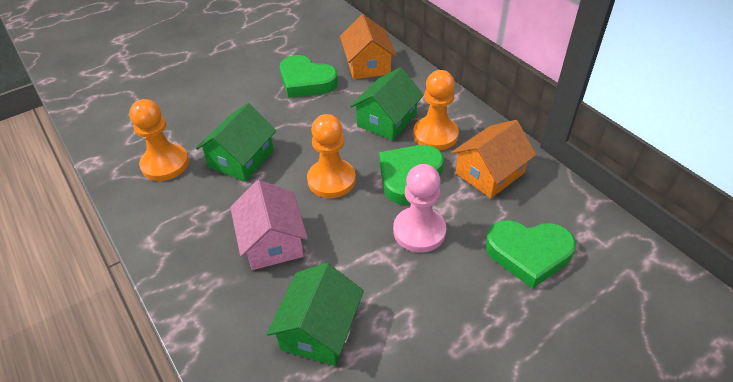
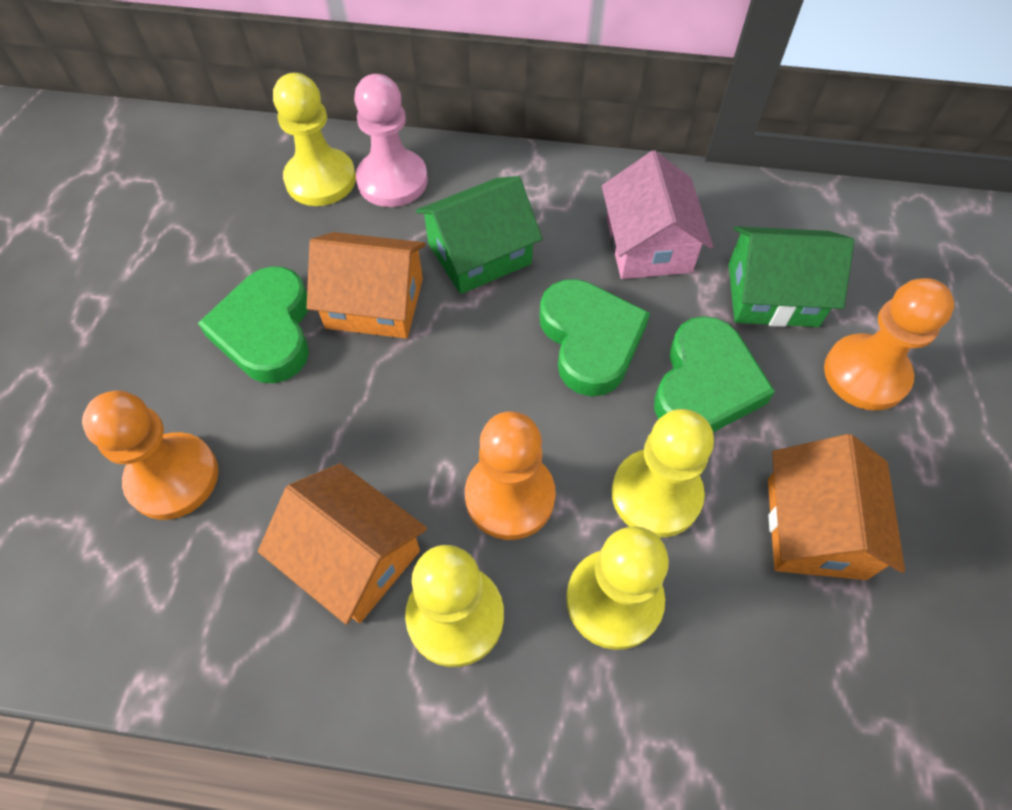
green house: 3 -> 2
orange house: 2 -> 3
yellow pawn: 0 -> 4

